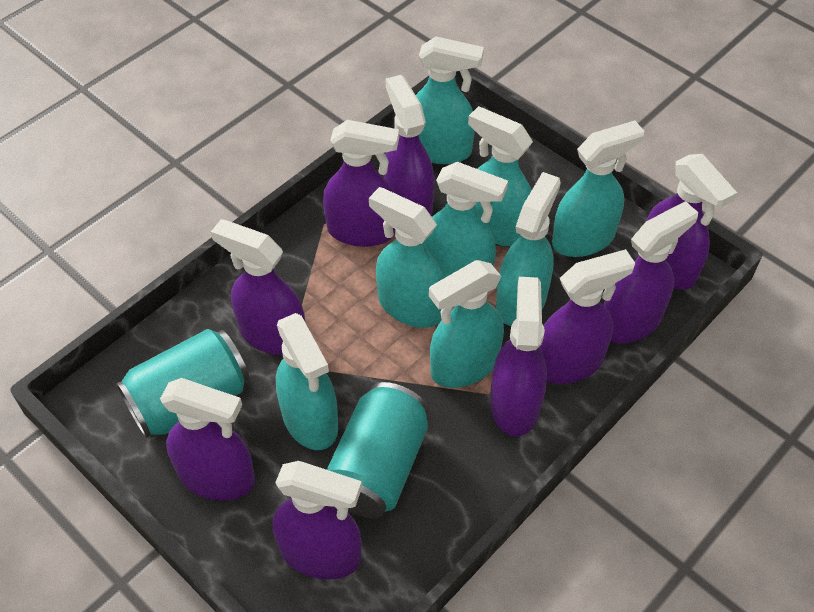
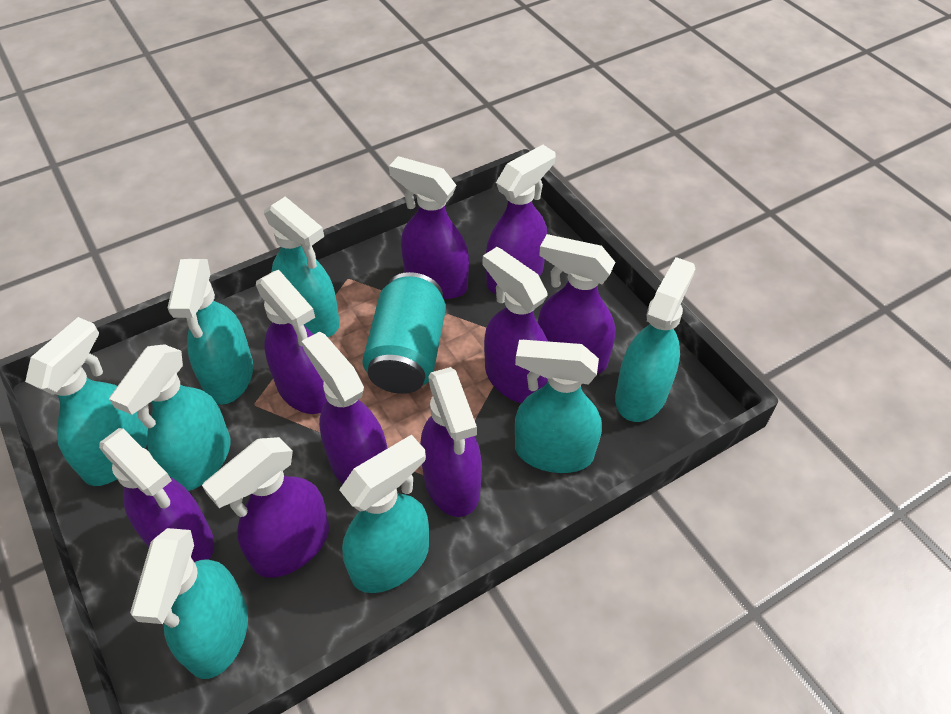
turquoise can: 2 -> 1

